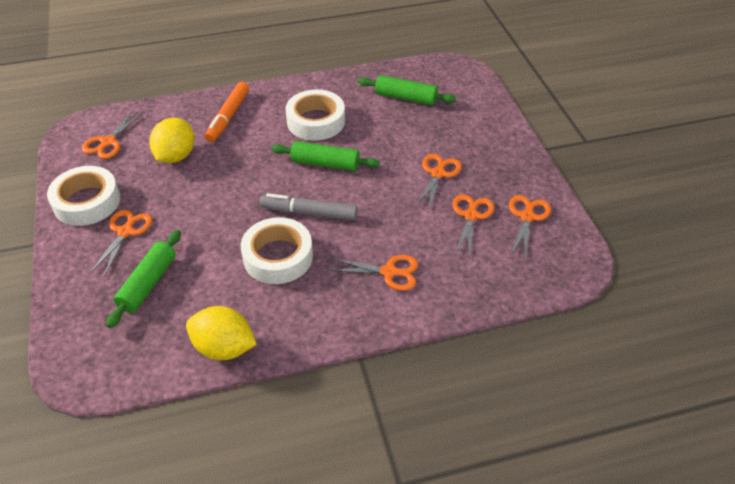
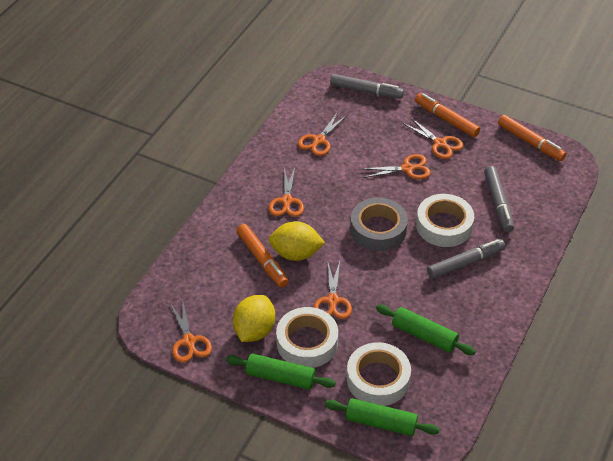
grey marker: 1 -> 3
grey tape: 0 -> 1
orange marker: 1 -> 3

